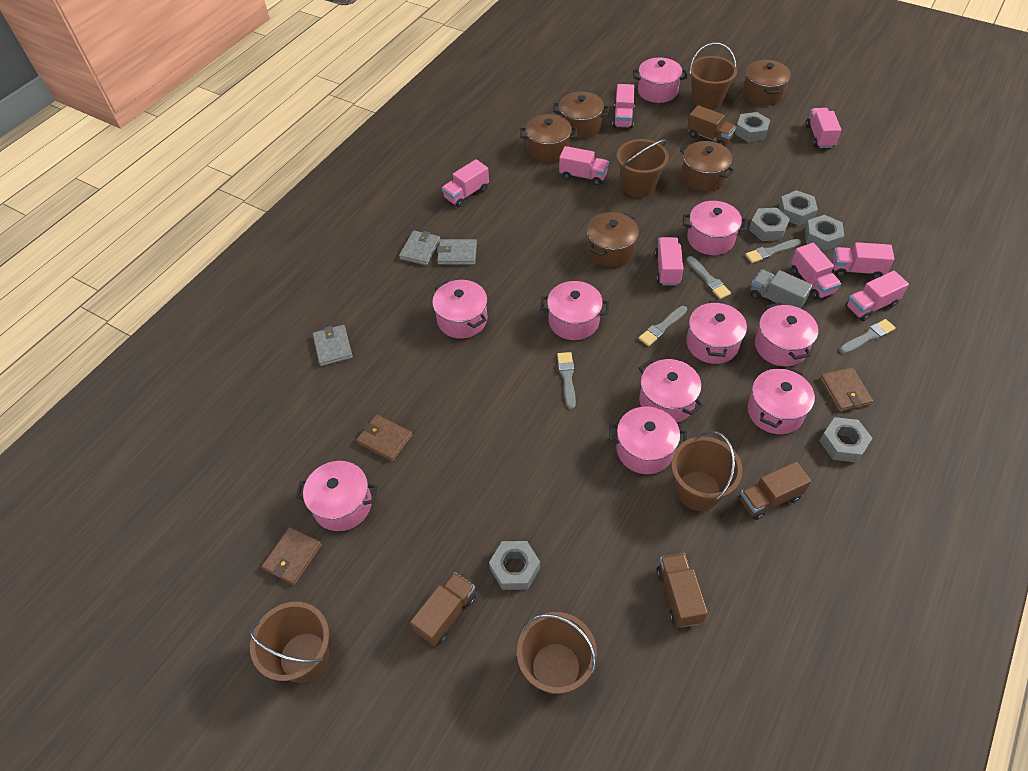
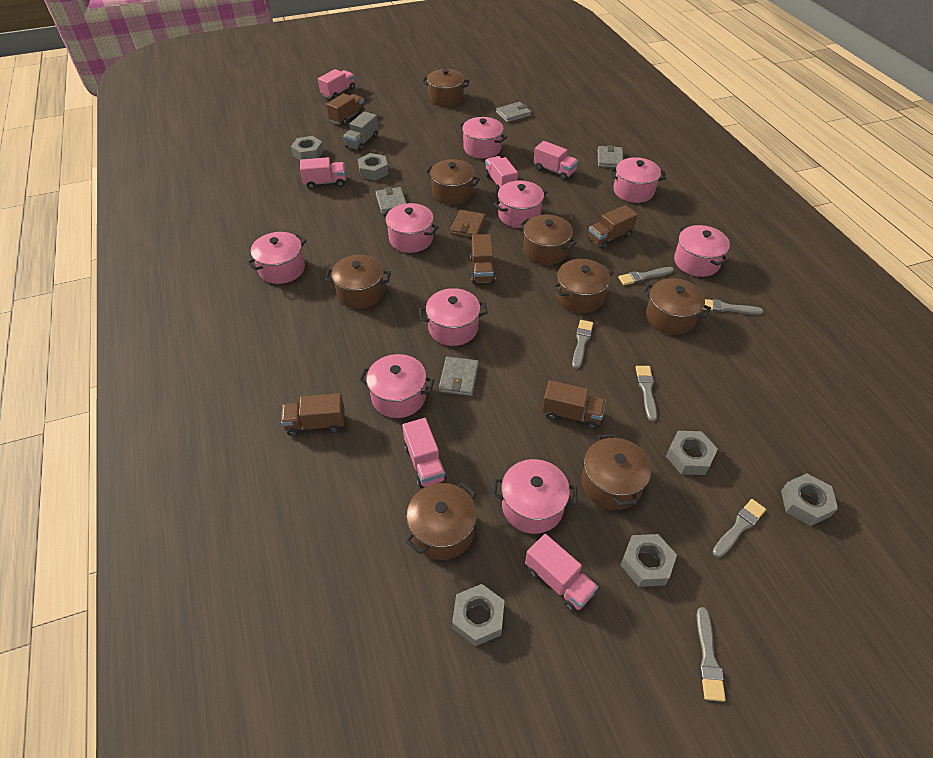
brown bucket: 5 -> 0
brown pot: 5 -> 8
brown truck: 4 -> 5
brown wallet: 3 -> 1
grey brush: 5 -> 6
grey wallet: 3 -> 4
pink pot: 10 -> 9
pink truck: 8 -> 6

